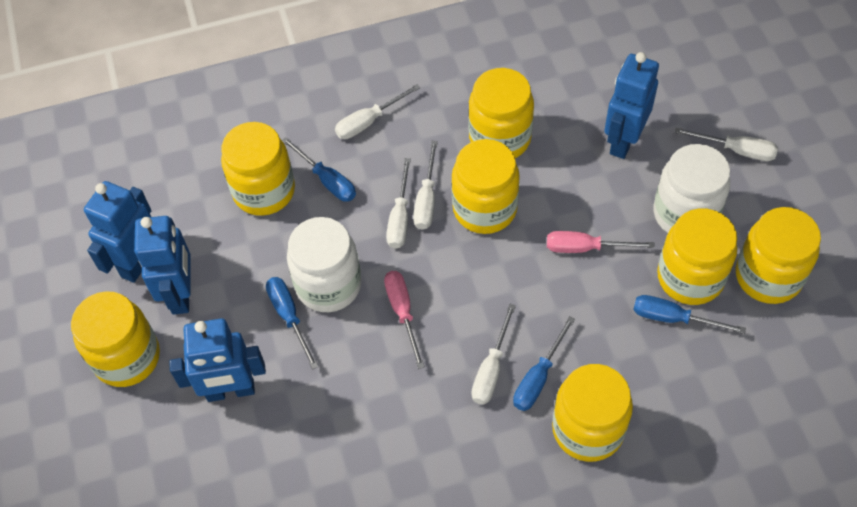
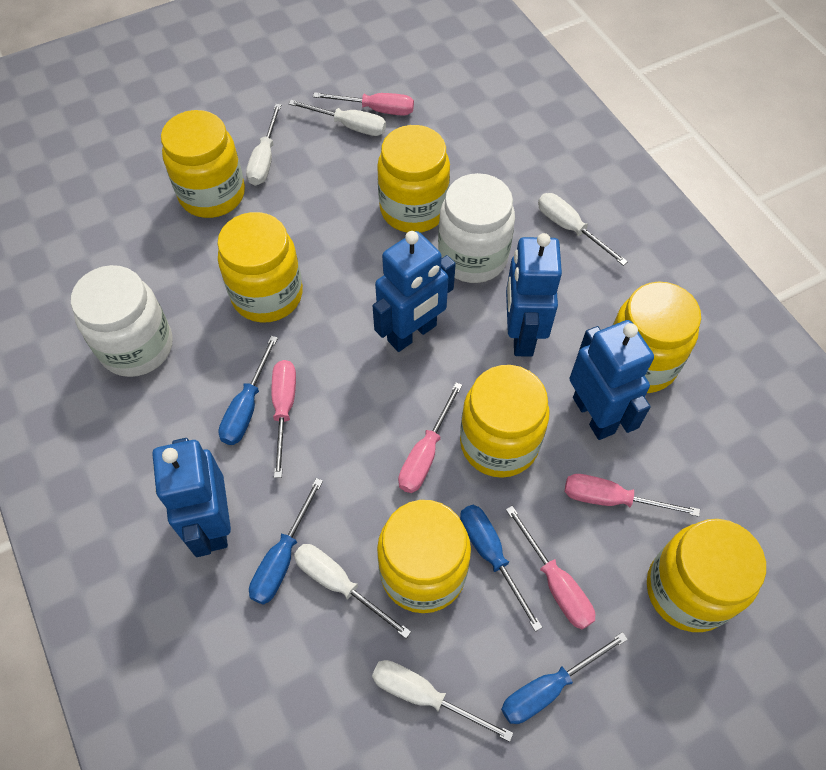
pink screwdriver: 2 -> 5

